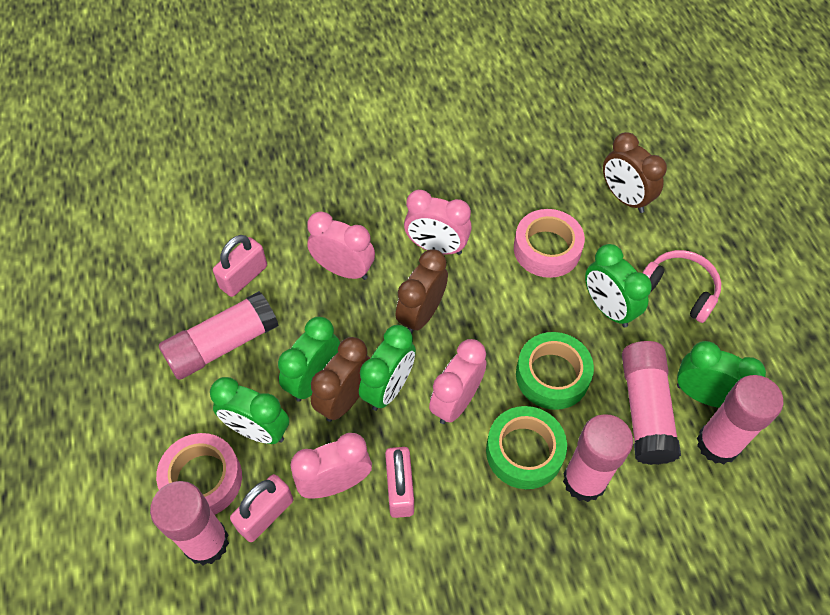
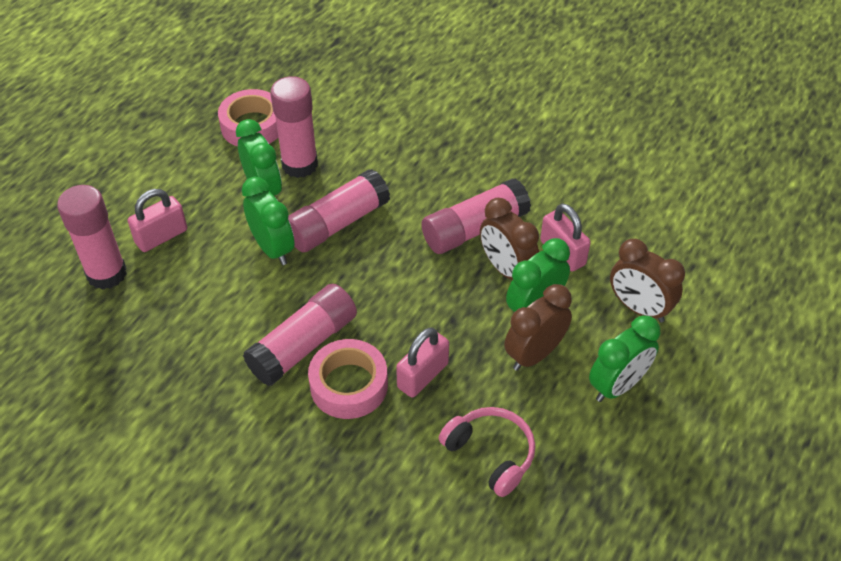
green clock: 5 -> 4
green tape: 2 -> 0
pink clock: 4 -> 0

